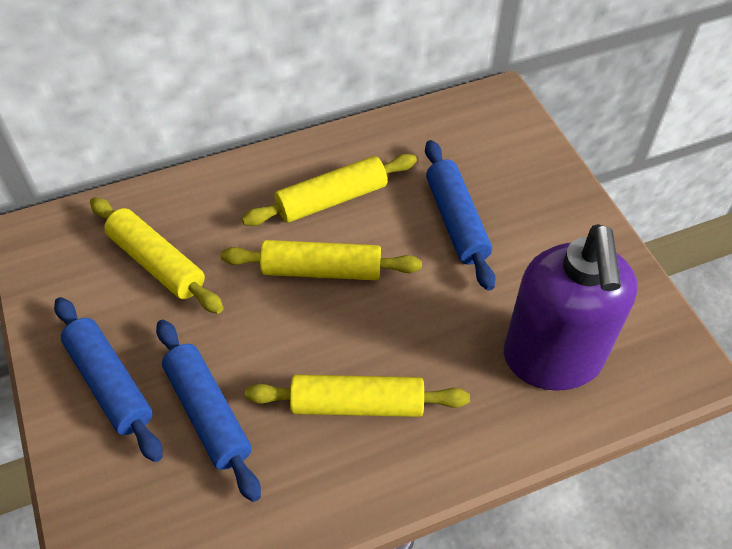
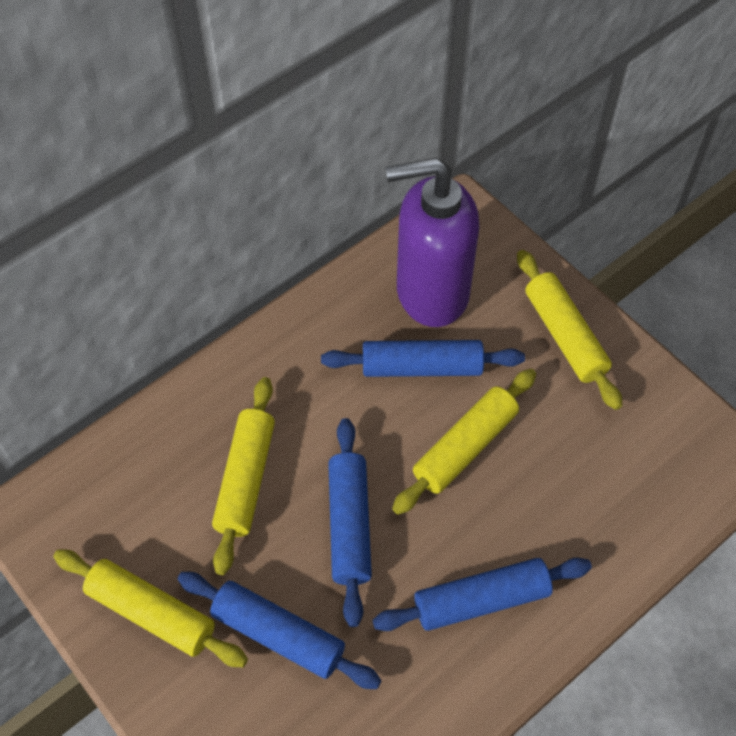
blue rolling pin: 3 -> 4

